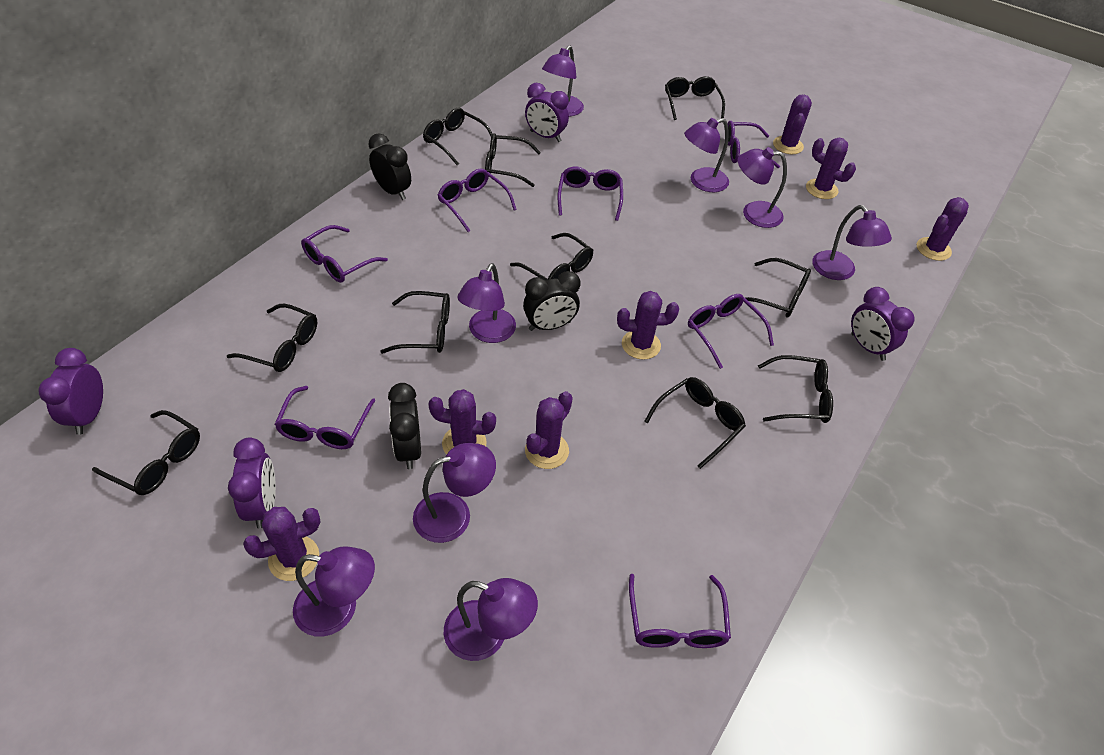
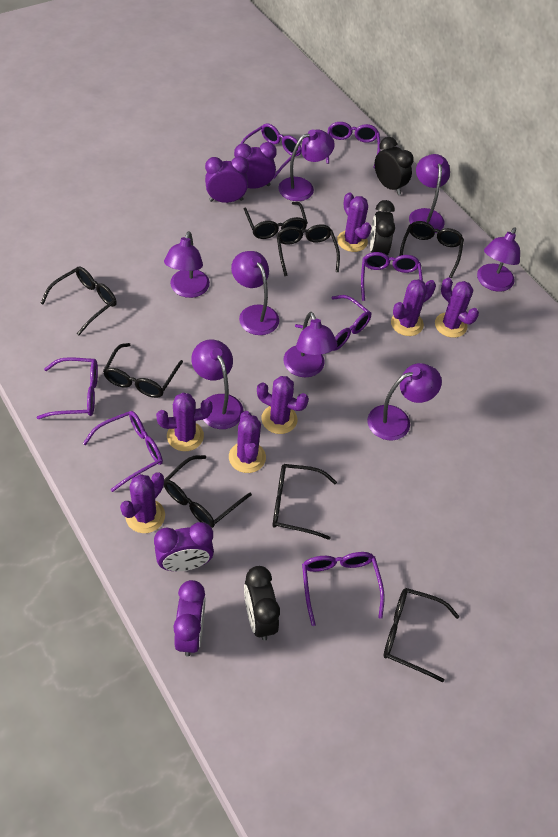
black glasses: 10 -> 8

